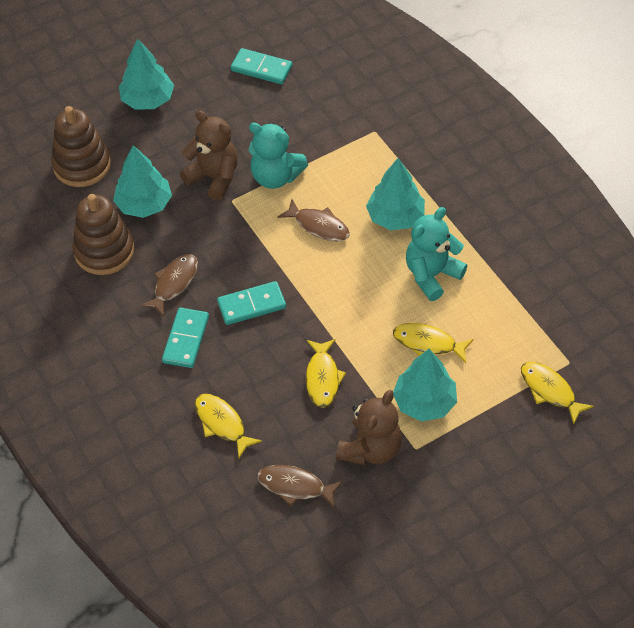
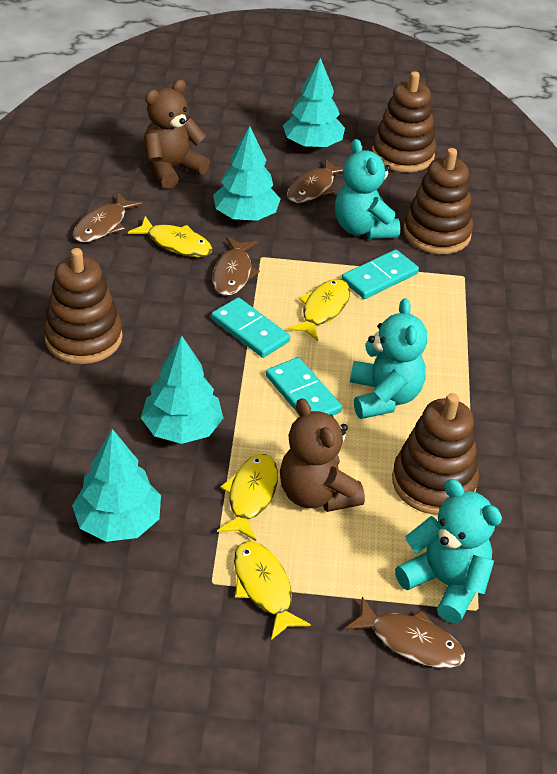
brown fish: 3 -> 4
brown stacking toy: 2 -> 4
turquoise teddy bear: 2 -> 3

